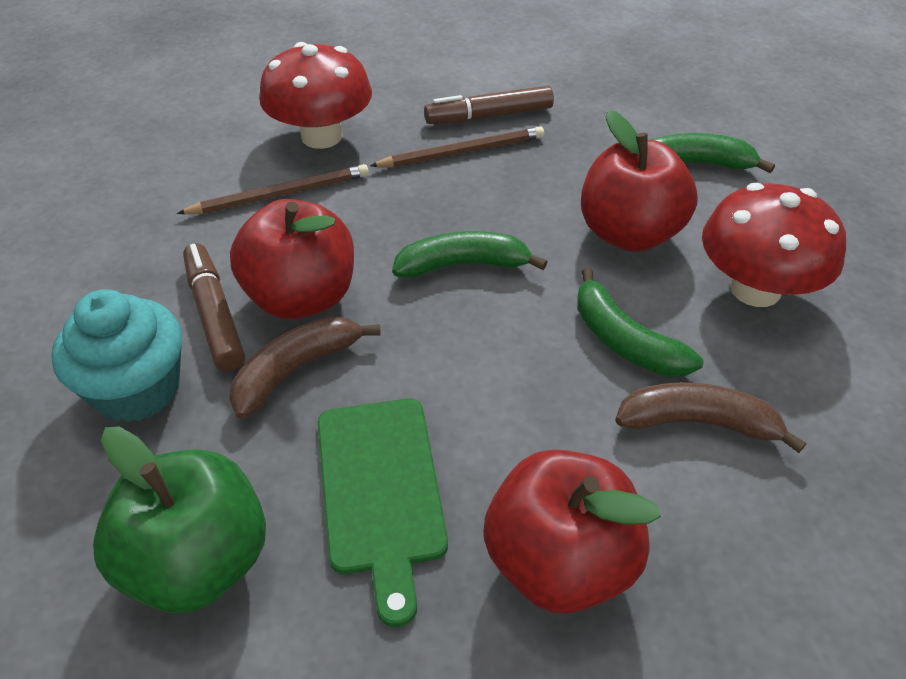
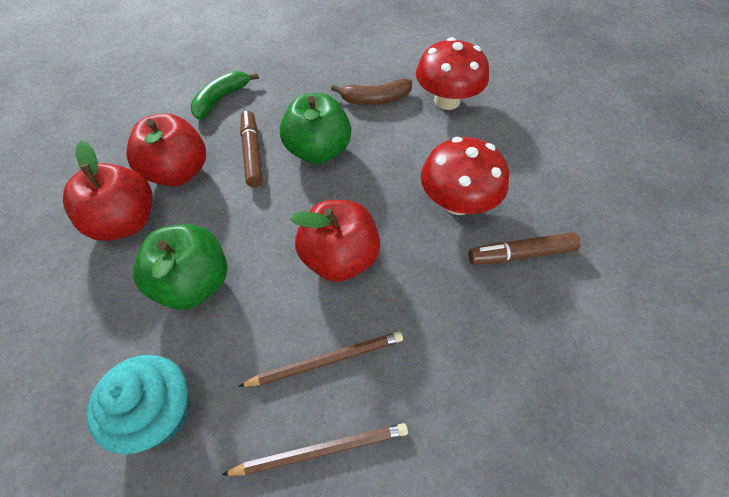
brown banana: 2 -> 1
green apple: 1 -> 2
green banana: 3 -> 1
green cutting board: 1 -> 0

